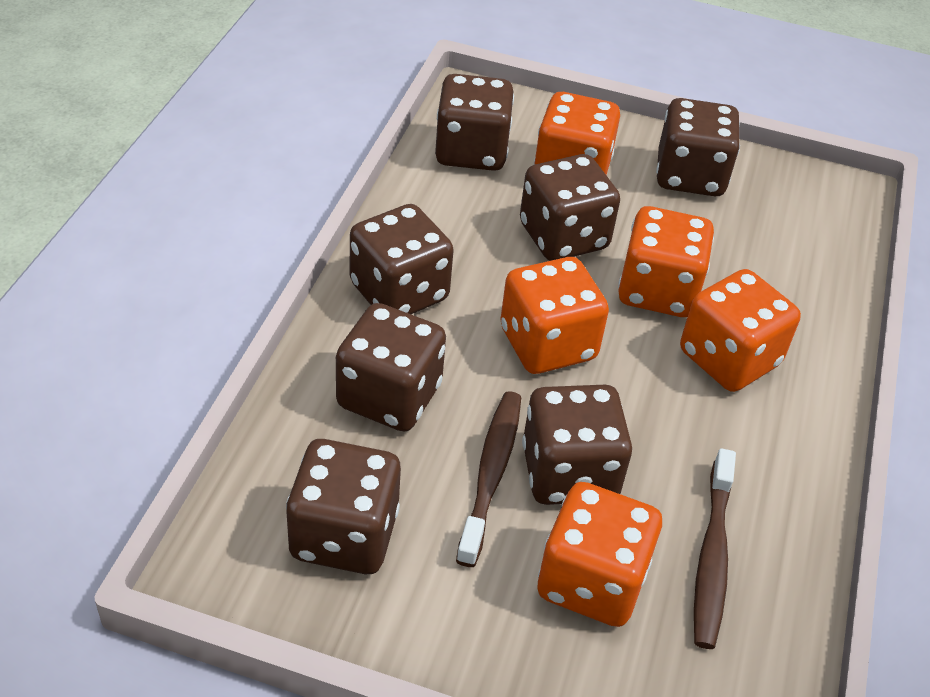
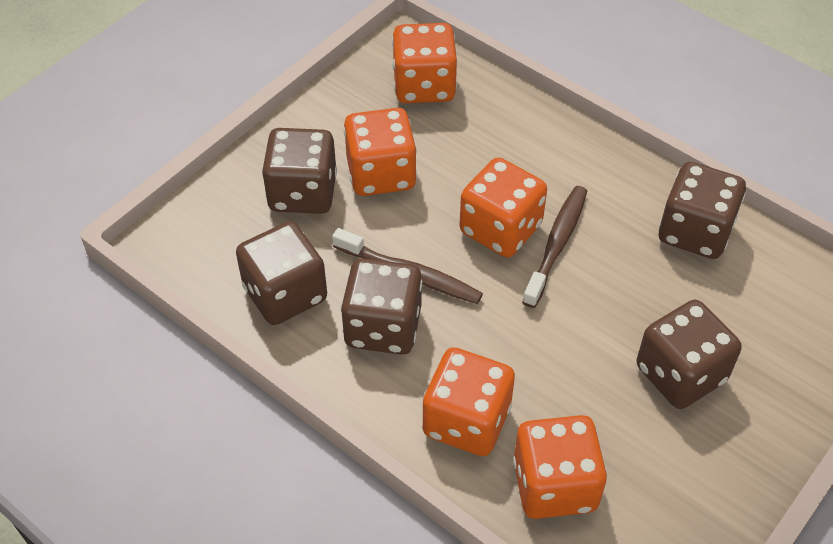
brown dice: 7 -> 5

